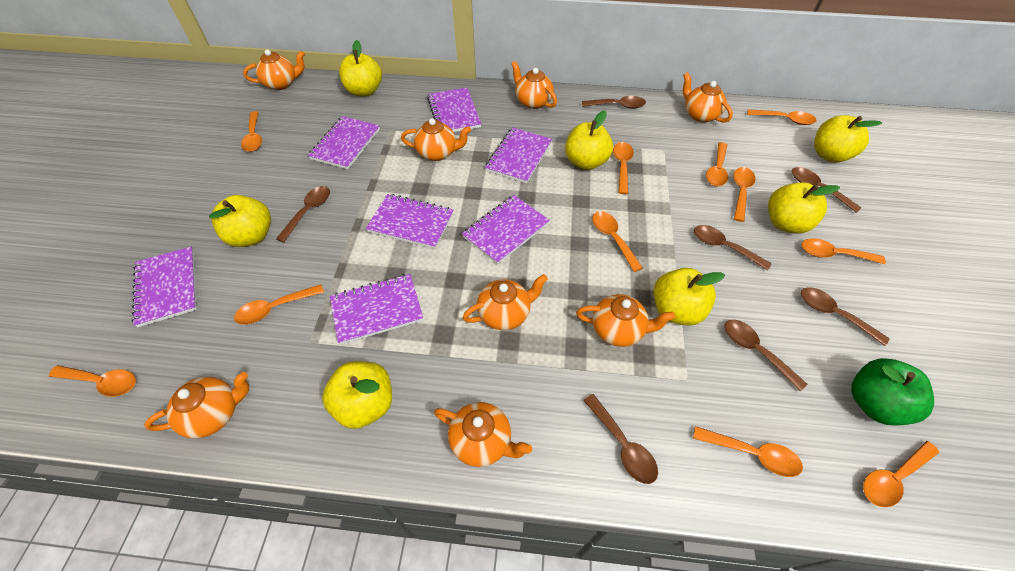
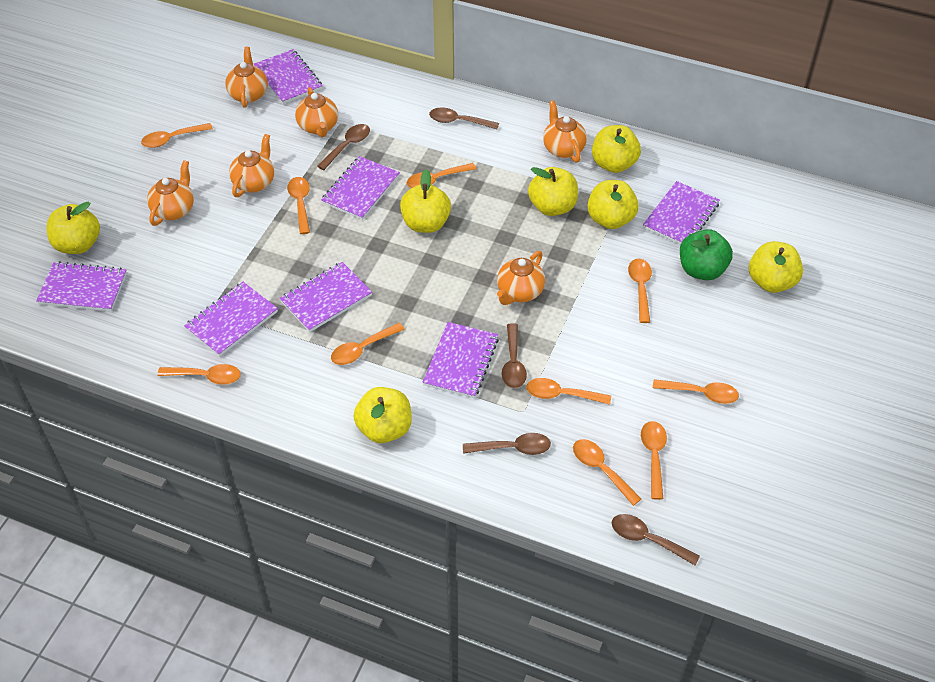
brown spoon: 7 -> 5
orange spoon: 11 -> 10
orange teapot: 8 -> 6

